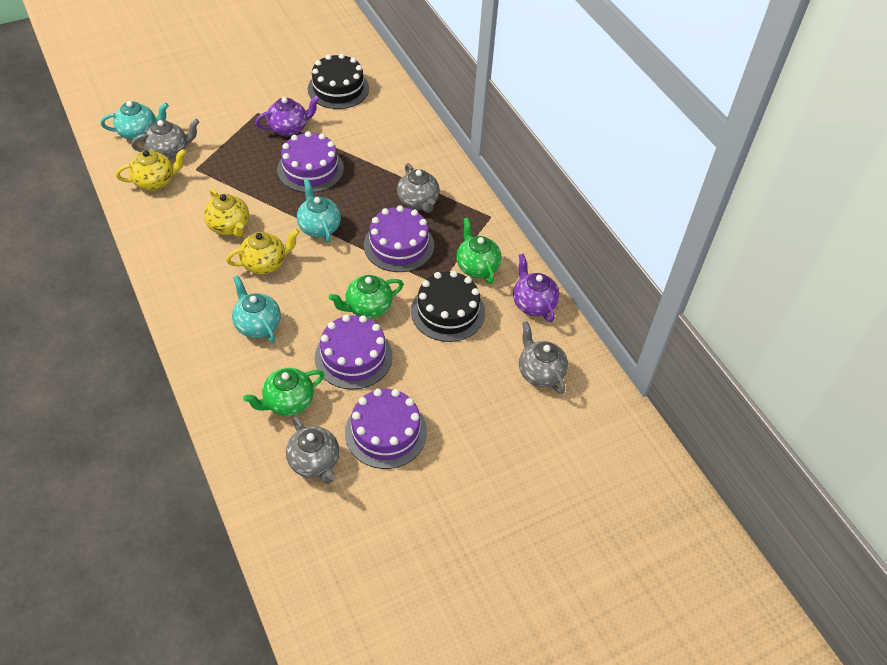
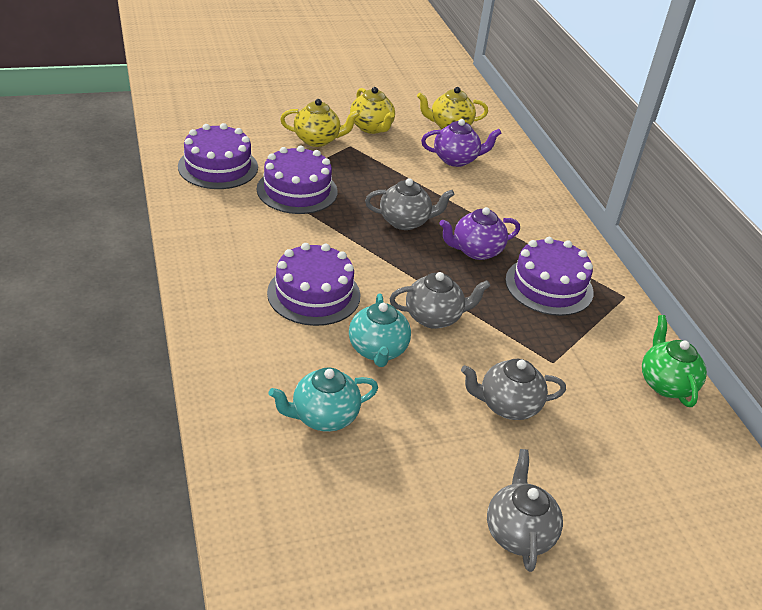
black cake: 2 -> 0
green teapot: 3 -> 1
turquoise teapot: 3 -> 2

